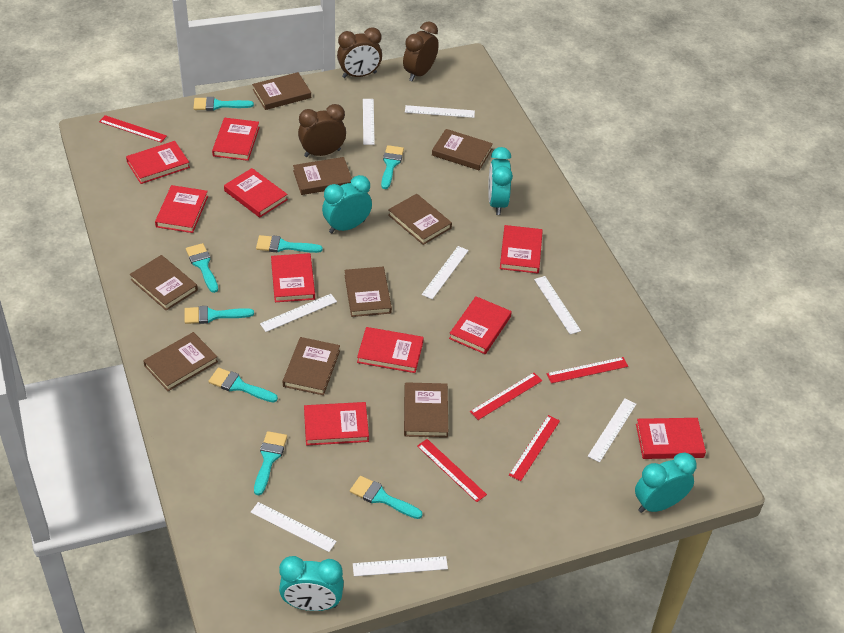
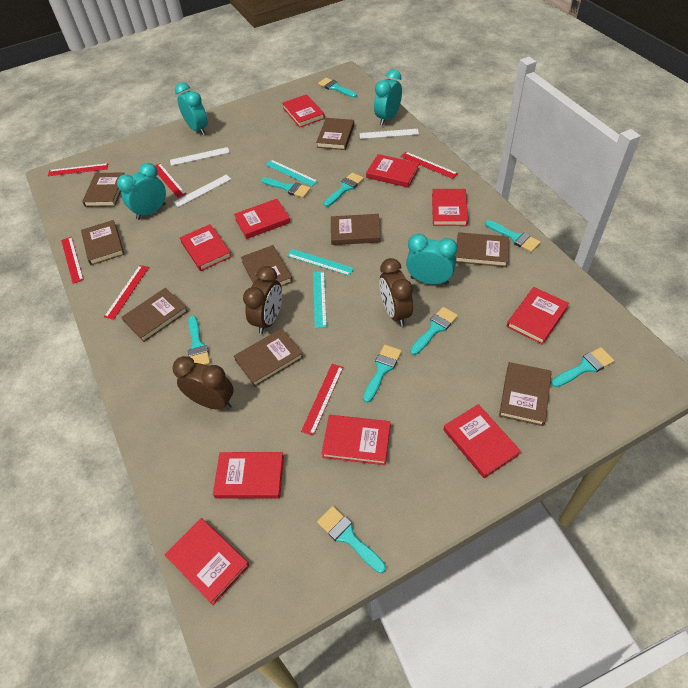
red ruler: 5 -> 6
turquoise brush: 8 -> 9
turquoise ruler: 0 -> 3
white ruler: 8 -> 3

